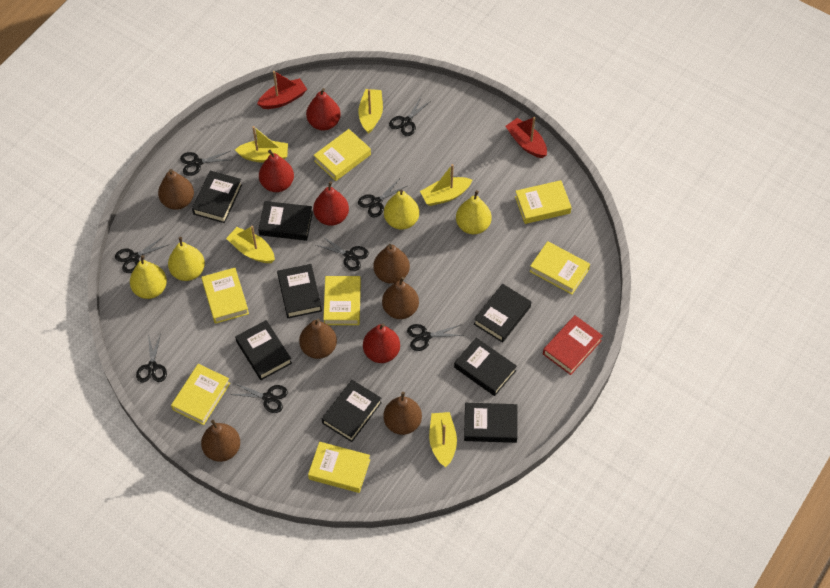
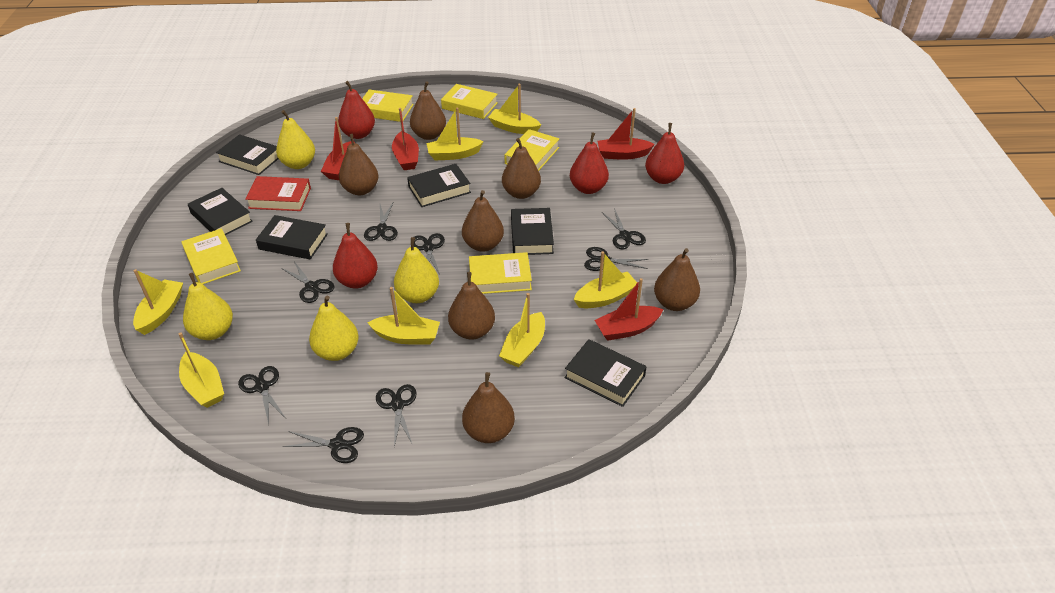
black book: 8 -> 6
brown pear: 6 -> 7
red boat: 2 -> 4
yellow boat: 5 -> 7
yellow book: 7 -> 5

